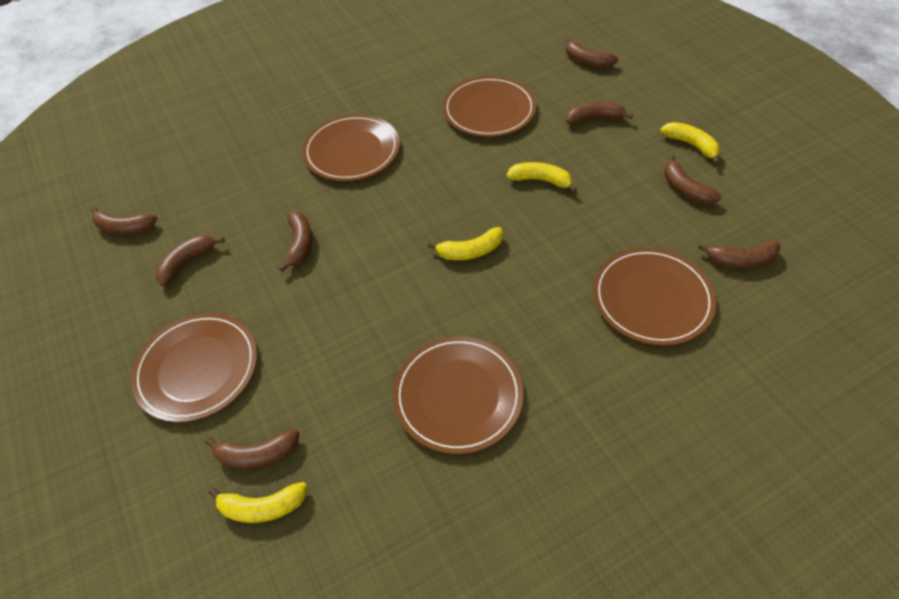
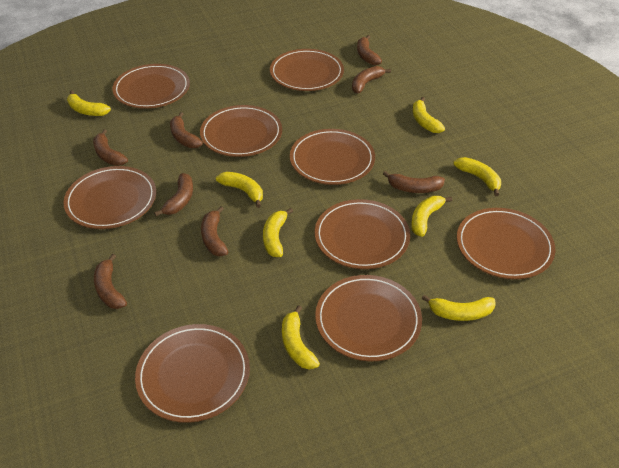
brown plate: 5 -> 9
yellow banana: 4 -> 8

